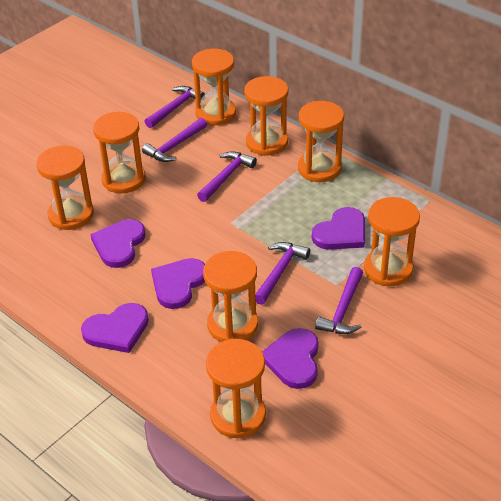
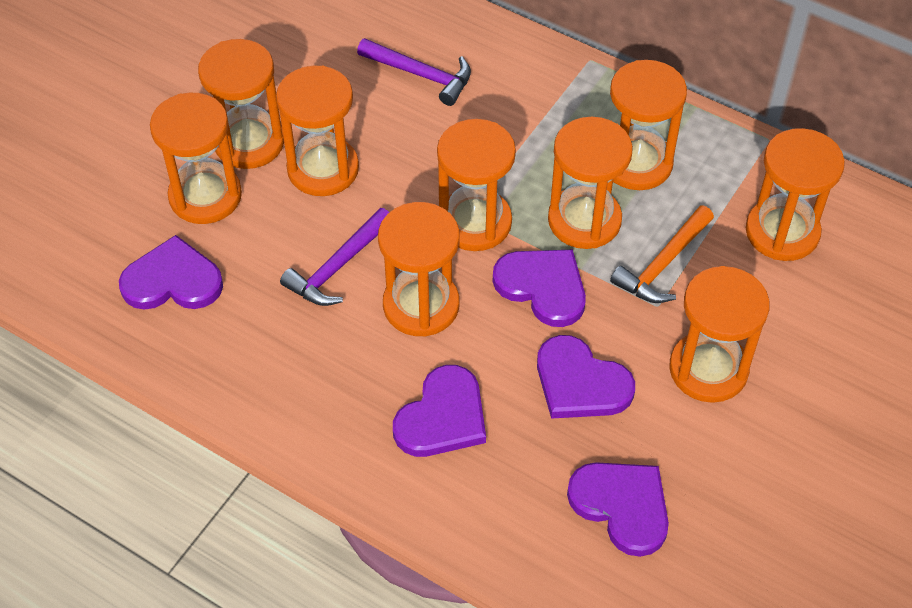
orange hammer: 0 -> 1
orange hourglass: 8 -> 9
purple hammer: 5 -> 2

